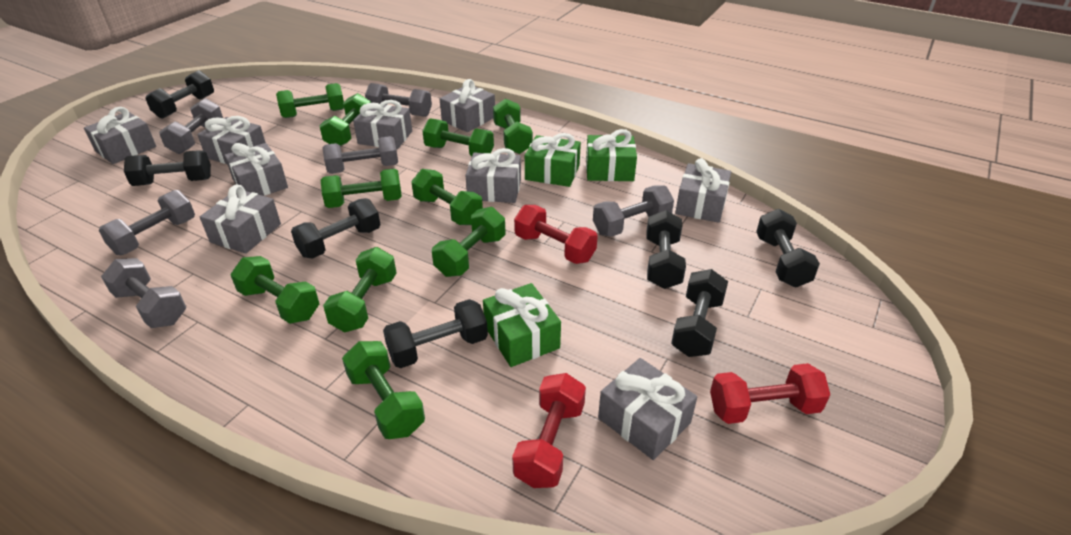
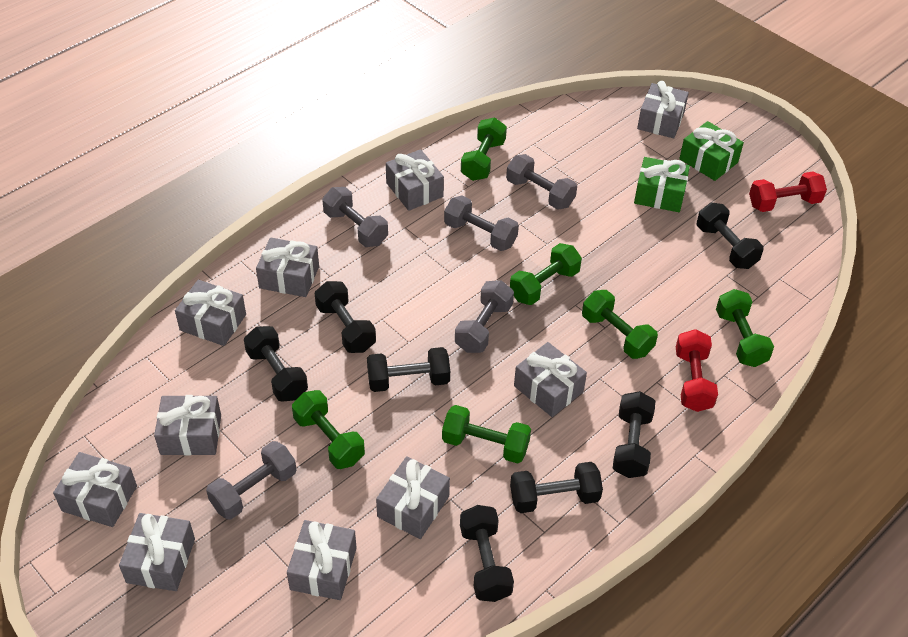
green dumbbell: 10 -> 6
green gift: 3 -> 2
grey dumbbell: 6 -> 5
grey gift: 9 -> 10
red dumbbell: 3 -> 2

